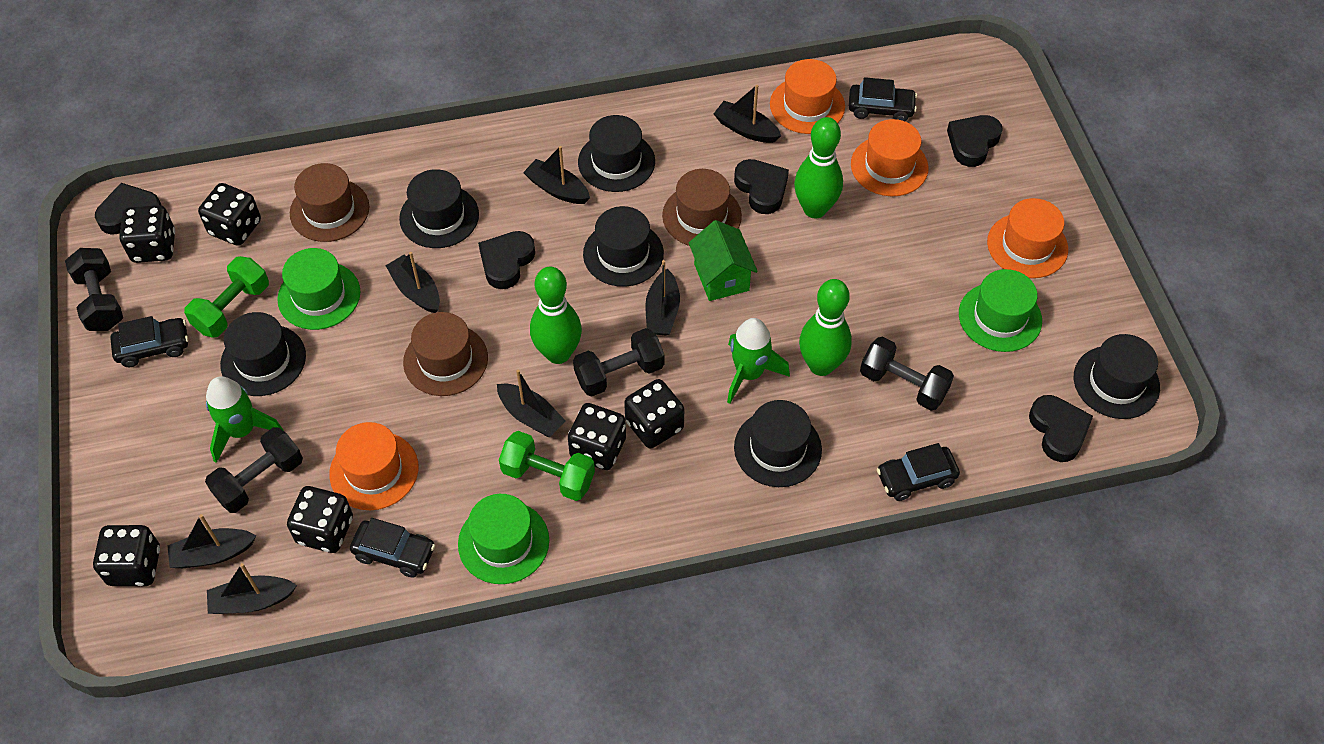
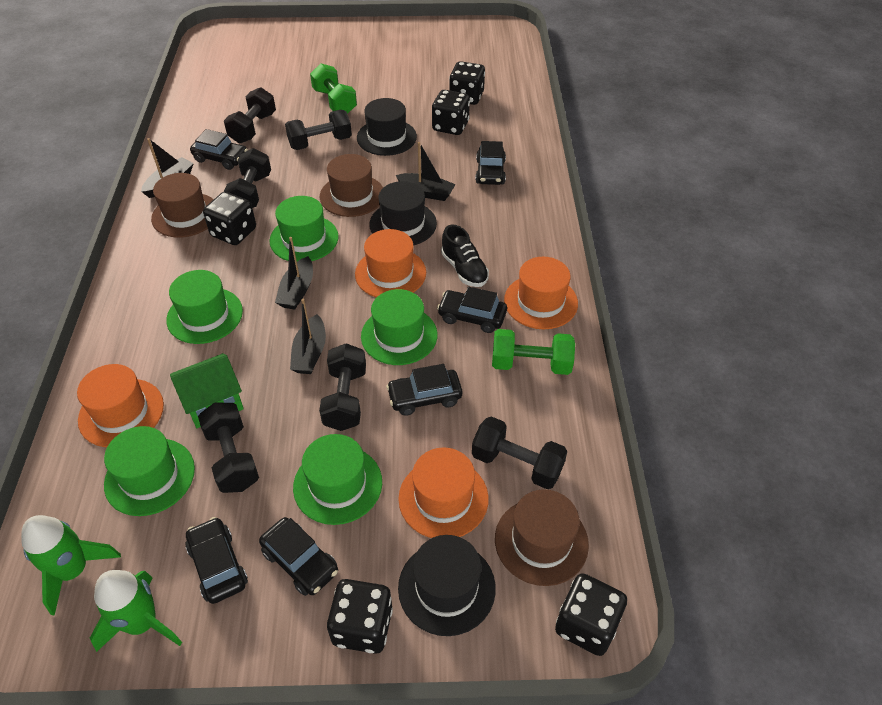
black boat: 7 -> 4
black car: 4 -> 6
black dice: 6 -> 5
black dumbbell: 4 -> 6
black hat: 6 -> 3
black heart: 5 -> 0
black shoe: 0 -> 1
green bowling pin: 3 -> 0
green hat: 3 -> 5

